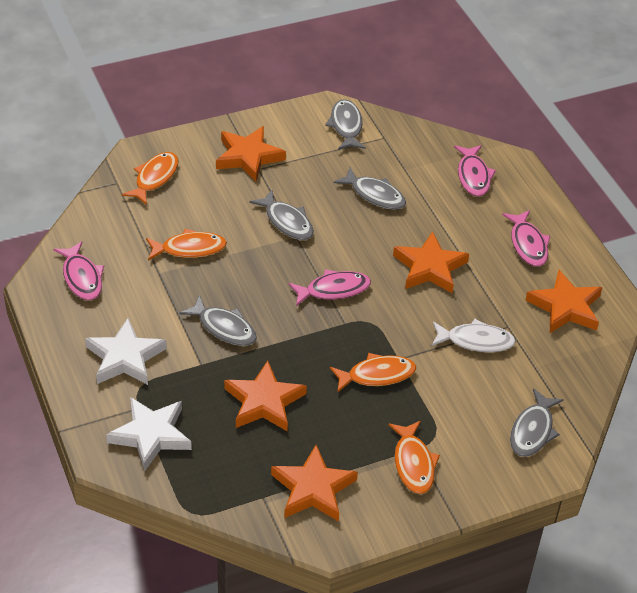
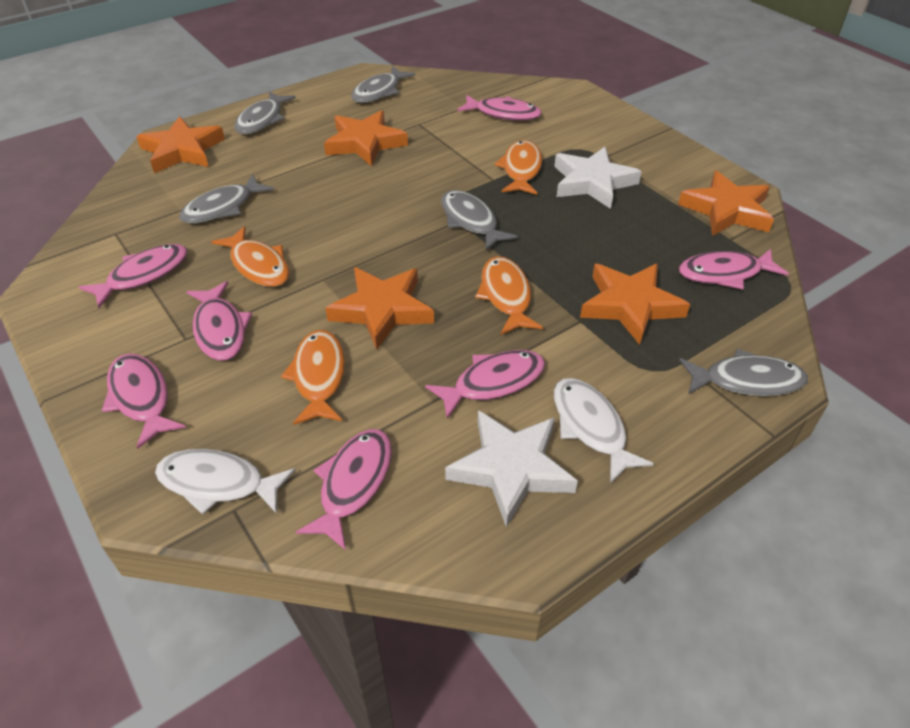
pink fish: 4 -> 7
white fish: 1 -> 2

